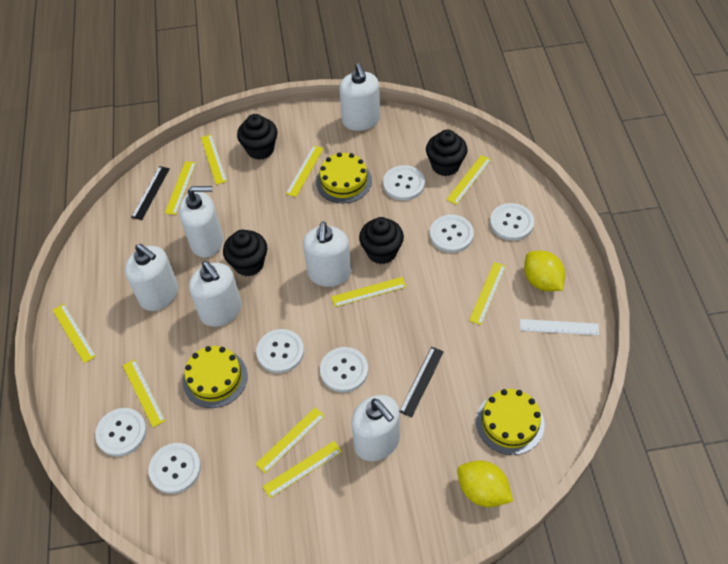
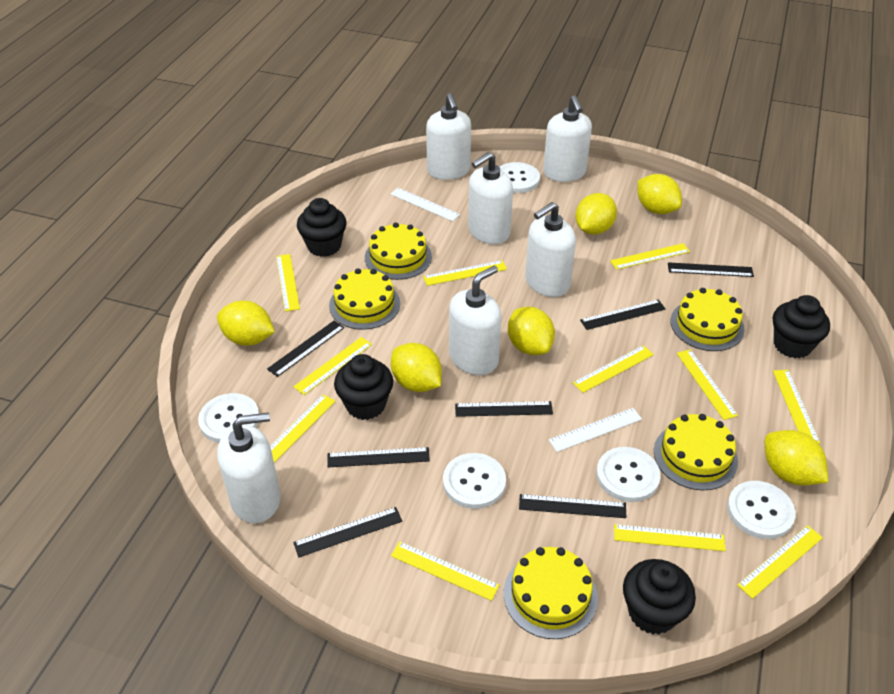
black ruler: 2 -> 7
white button: 7 -> 5
white ruler: 1 -> 2
yellow cake: 3 -> 5
yellow lemon: 2 -> 6
yellow ruler: 10 -> 11

